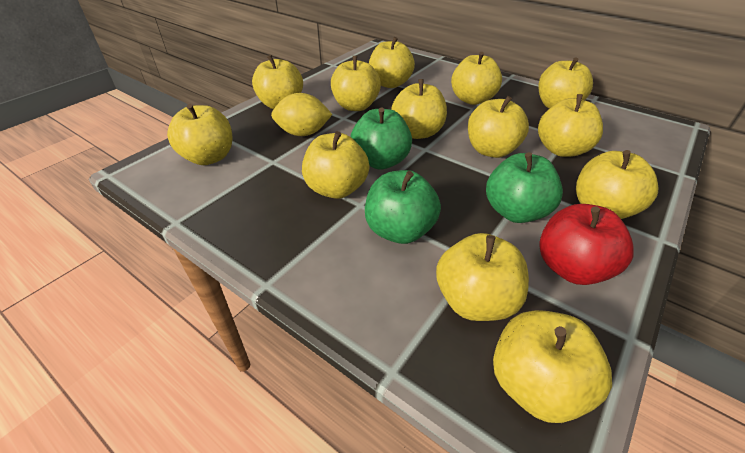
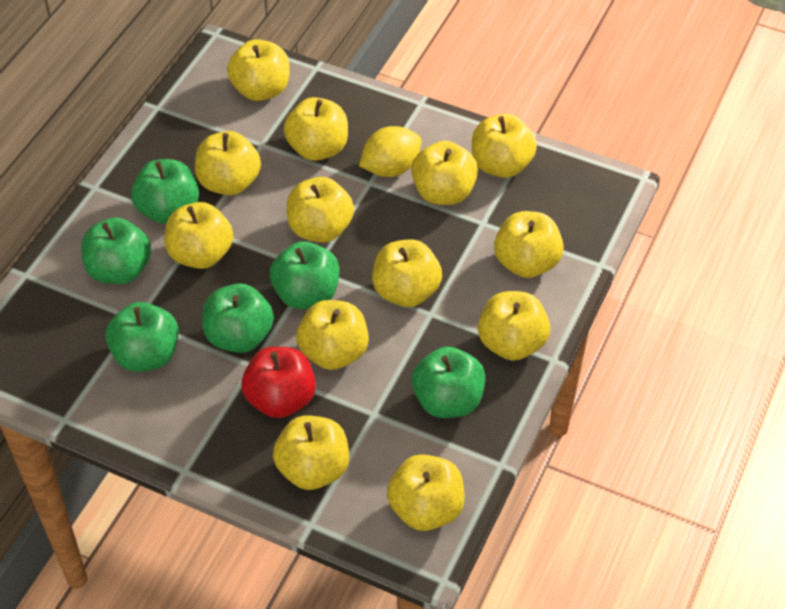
green apple: 3 -> 6

